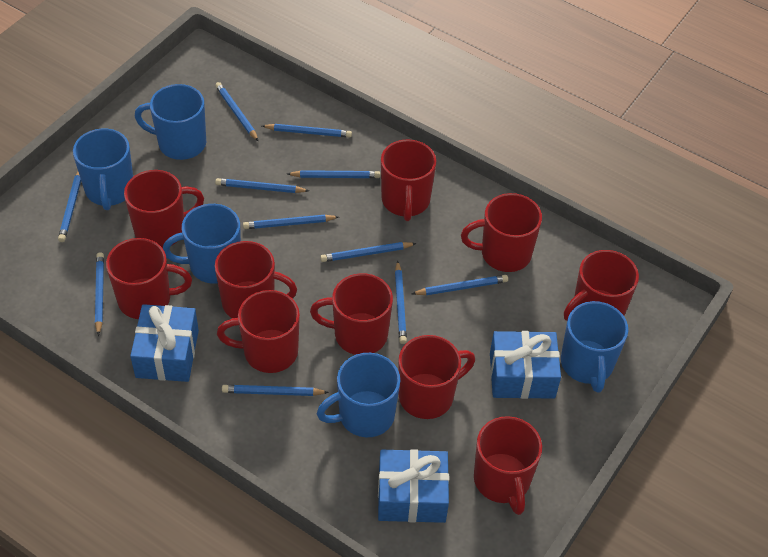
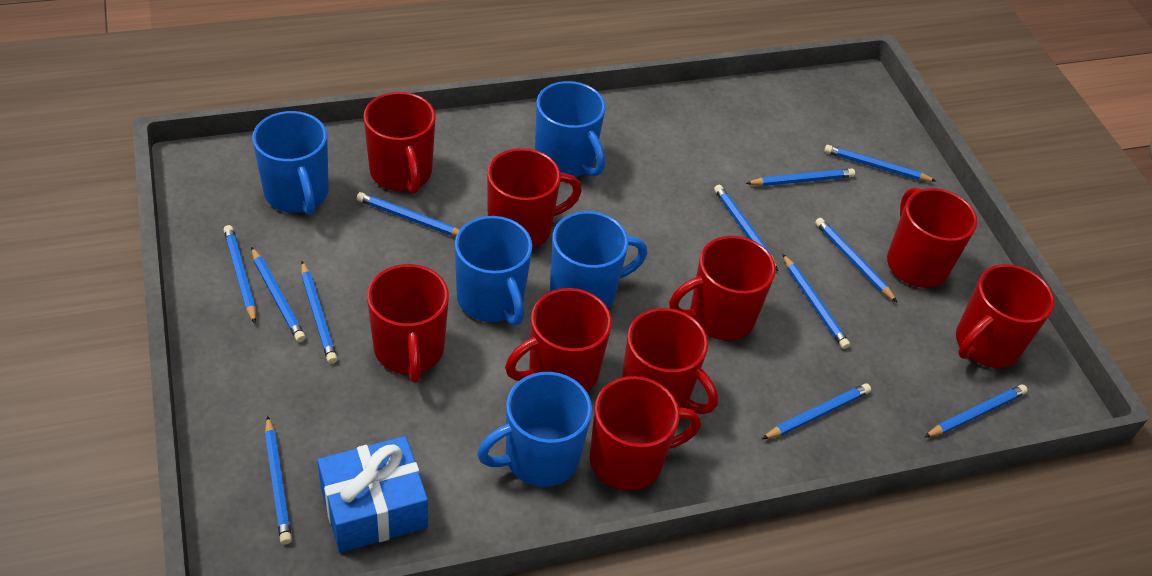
blue gift: 3 -> 1
blue pencil: 11 -> 12
red mug: 10 -> 9

